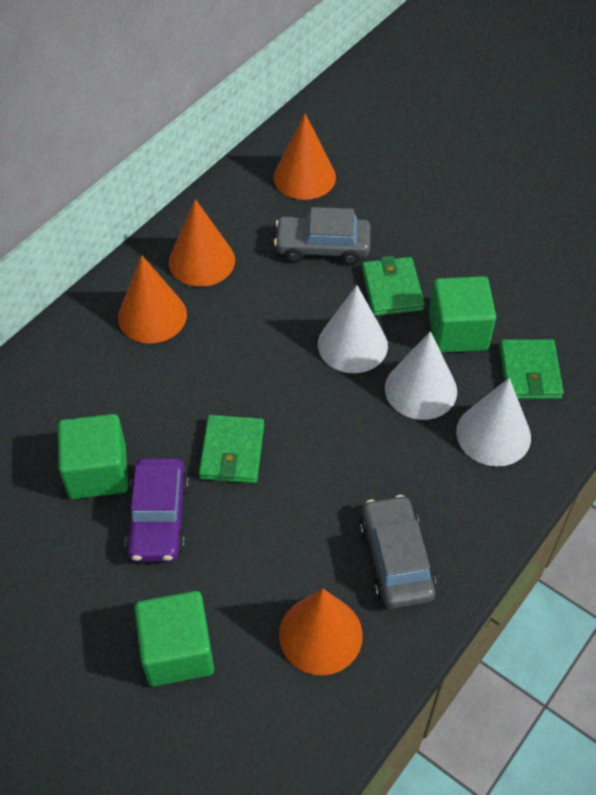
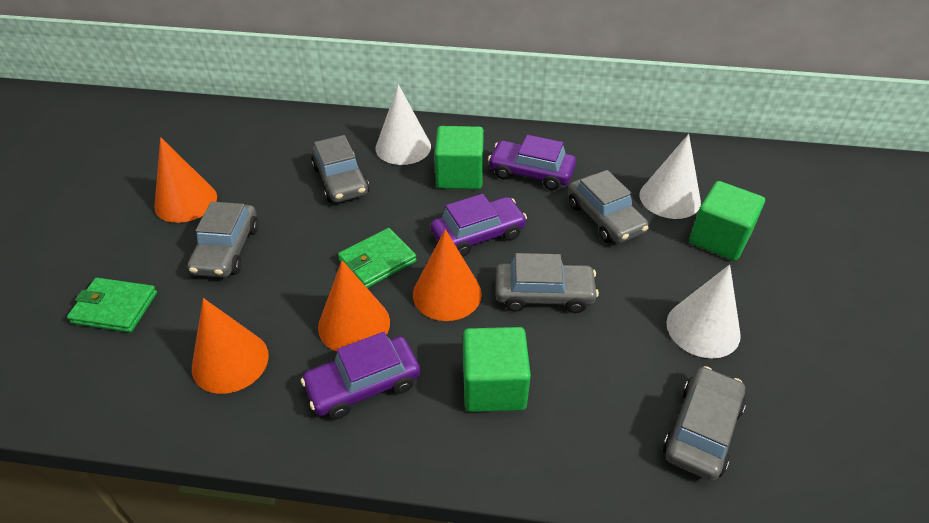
green wallet: 3 -> 2
grey car: 2 -> 5
purple car: 1 -> 3

